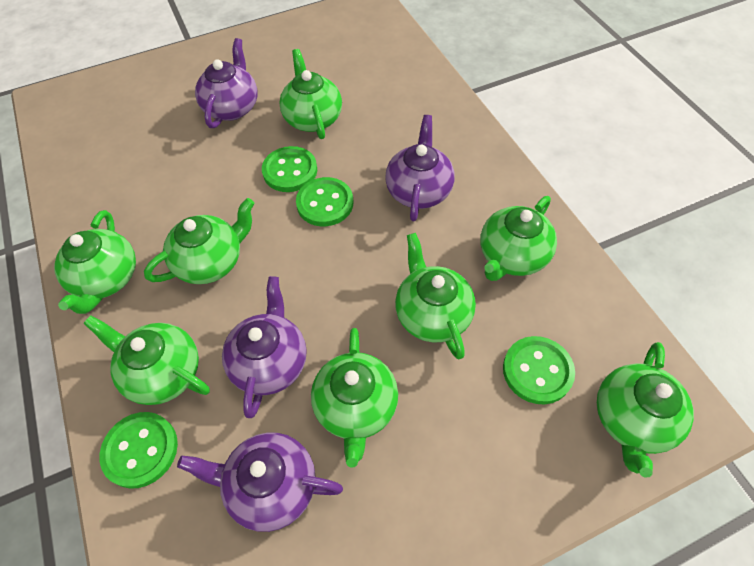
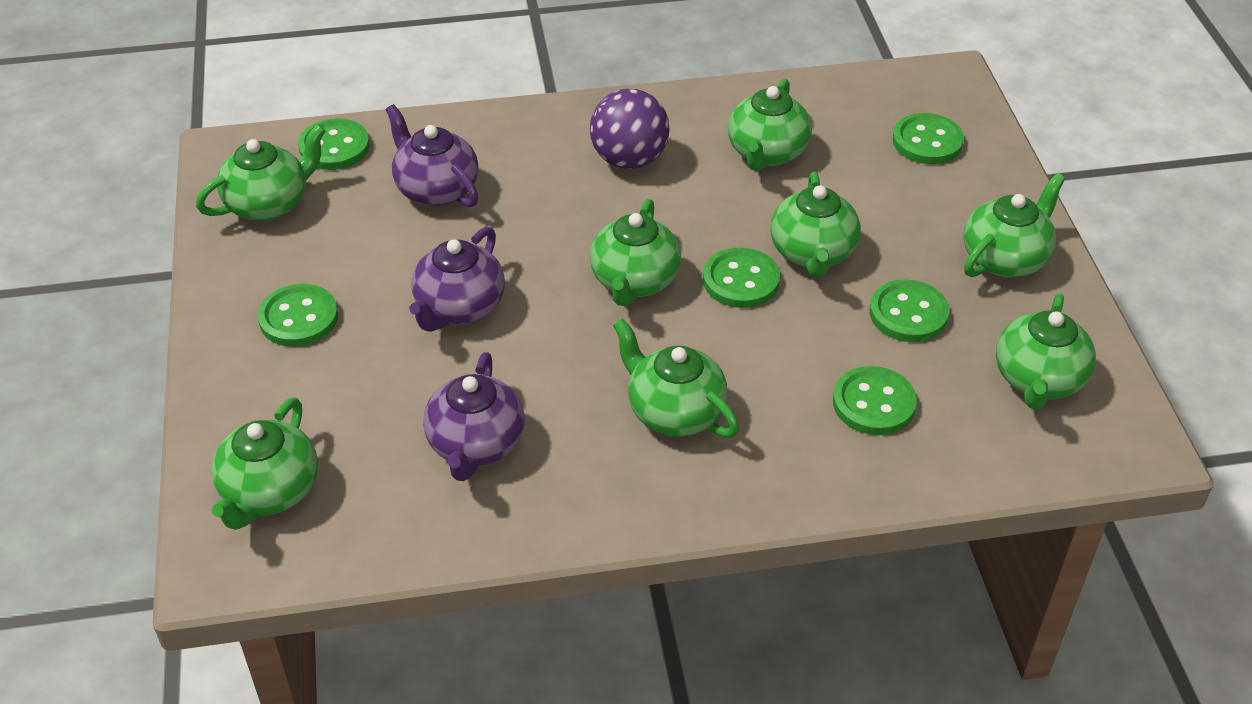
green button: 4 -> 6
purple ball: 0 -> 1
purple teapot: 4 -> 3

